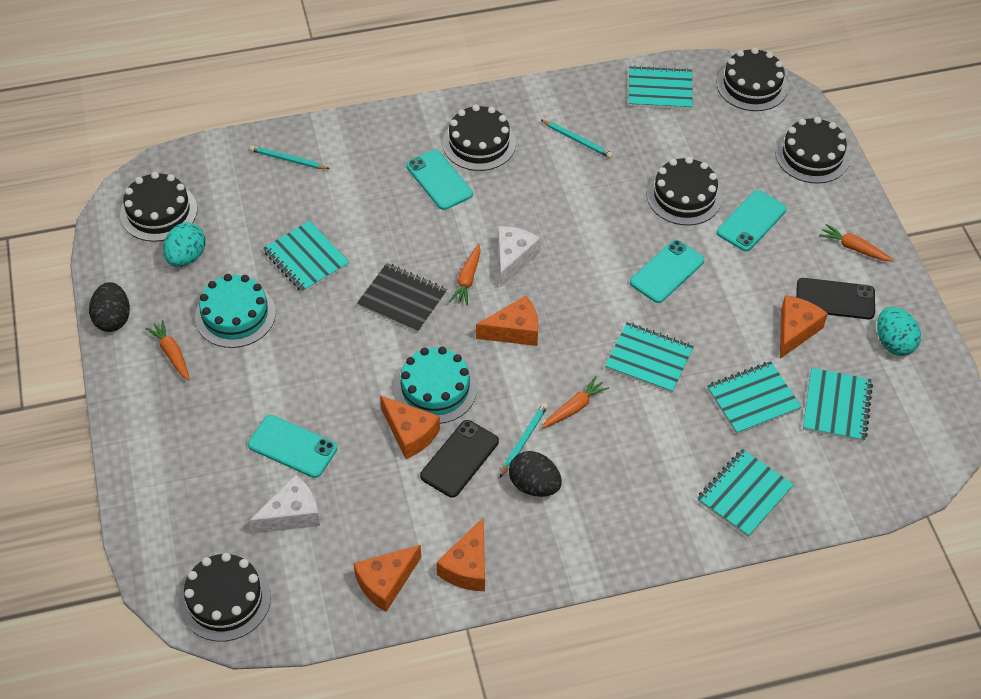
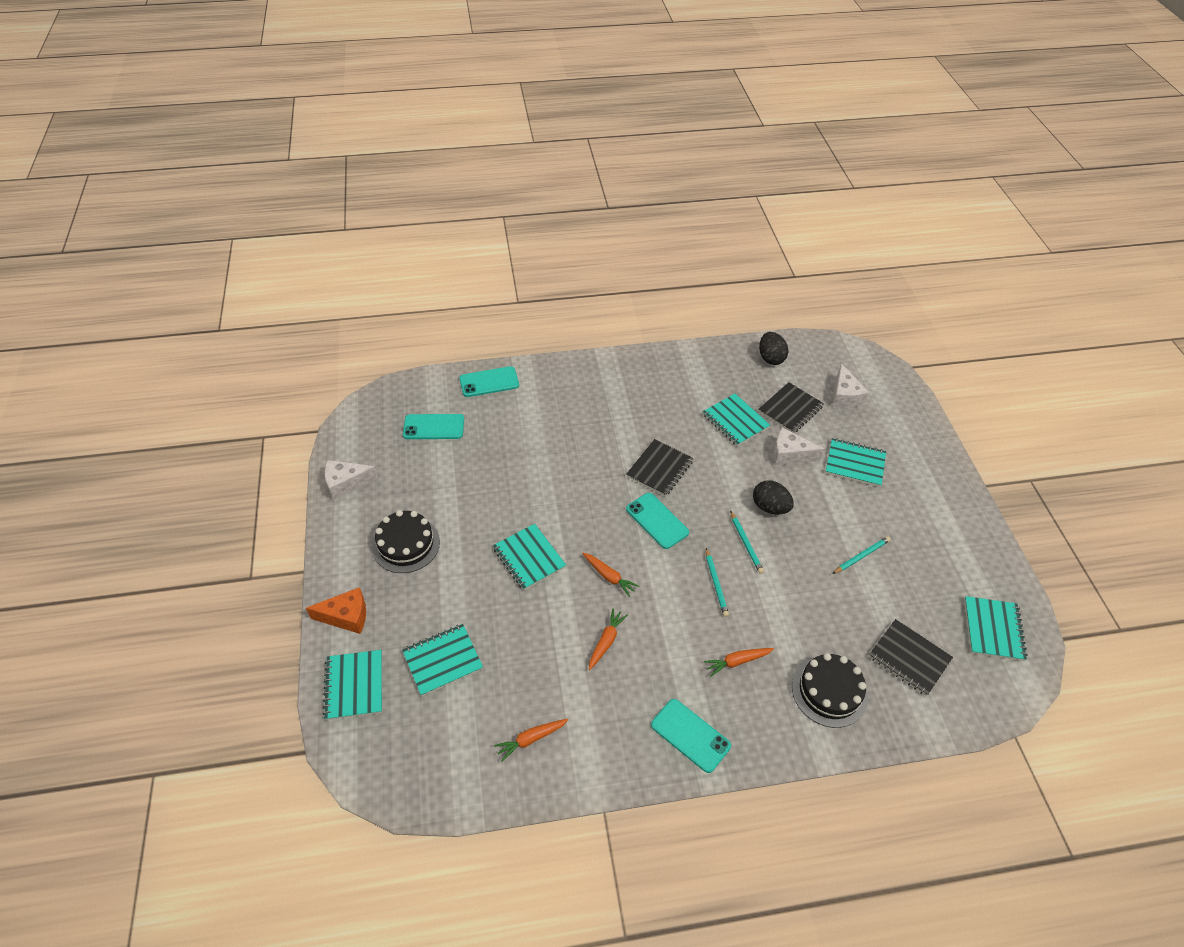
black cake: 6 -> 2
black notebook: 1 -> 3
black phone: 2 -> 0
orange cheese: 5 -> 1
turquoise cake: 2 -> 0
turquoise egg: 2 -> 0
white cheese: 2 -> 3

